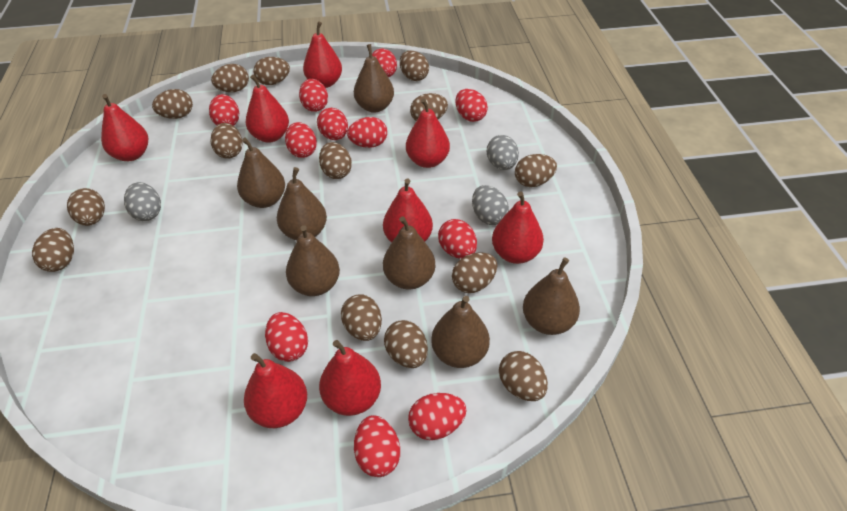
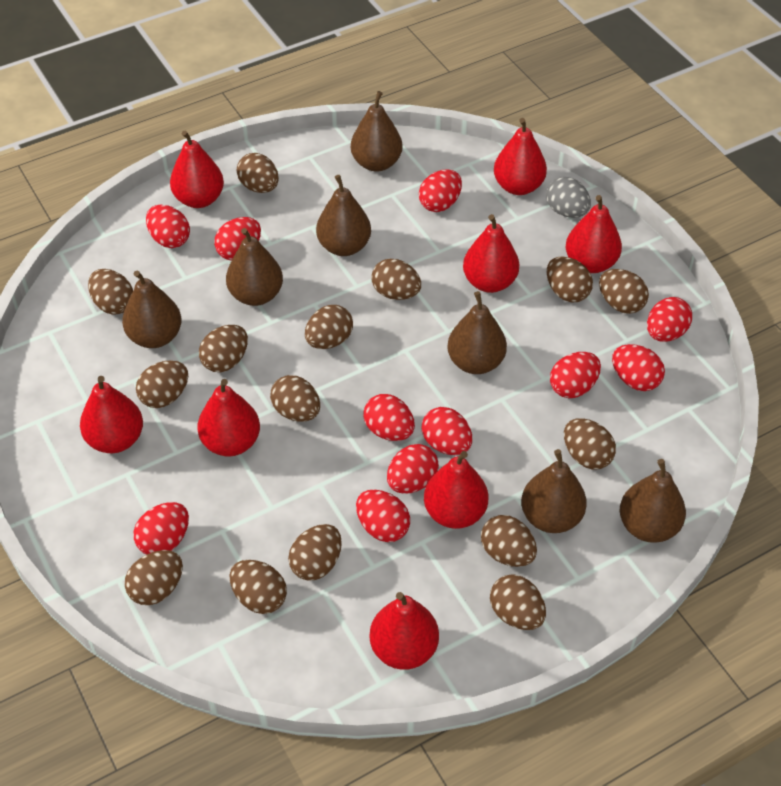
brown egg: 14 -> 15
grey egg: 3 -> 1

